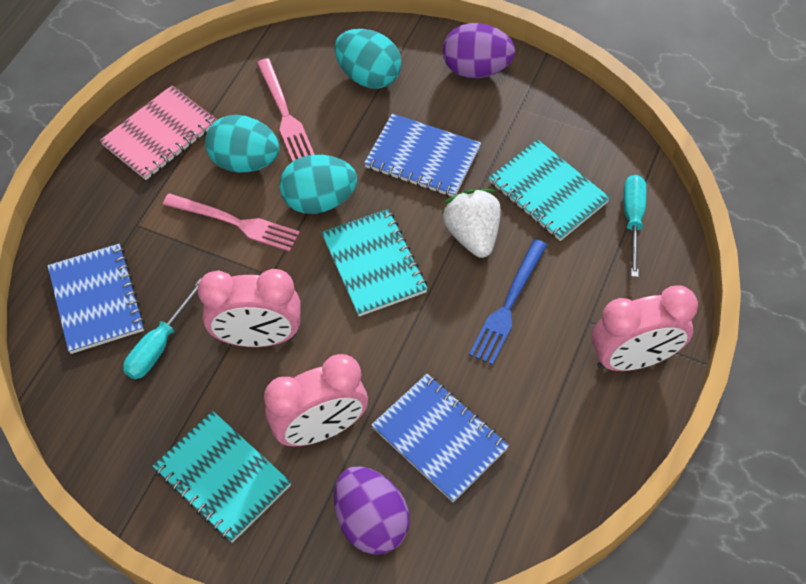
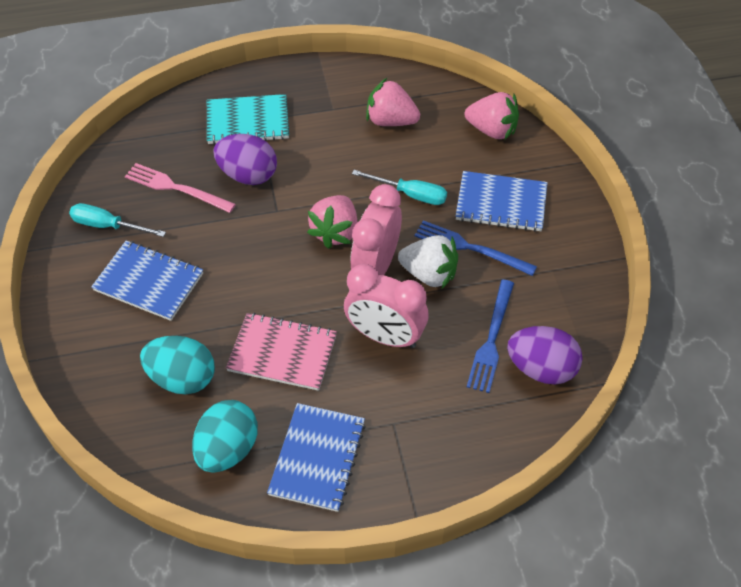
blue fork: 1 -> 2
pink clock: 3 -> 2
pink fork: 2 -> 1
pink strawberry: 0 -> 3
turquoise egg: 3 -> 2
turquoise notebook: 3 -> 1

